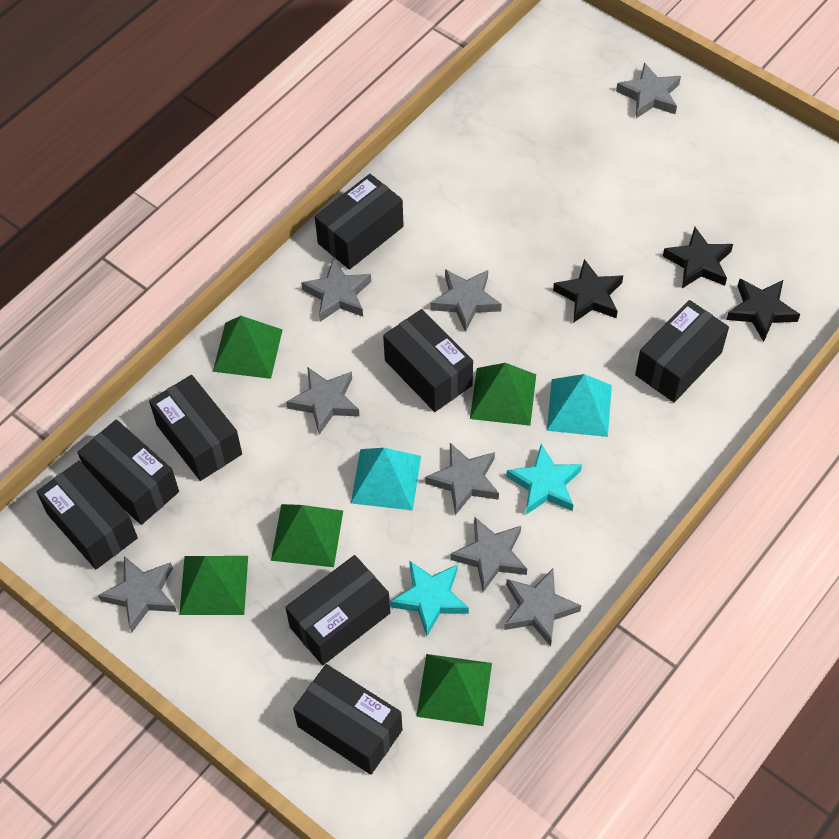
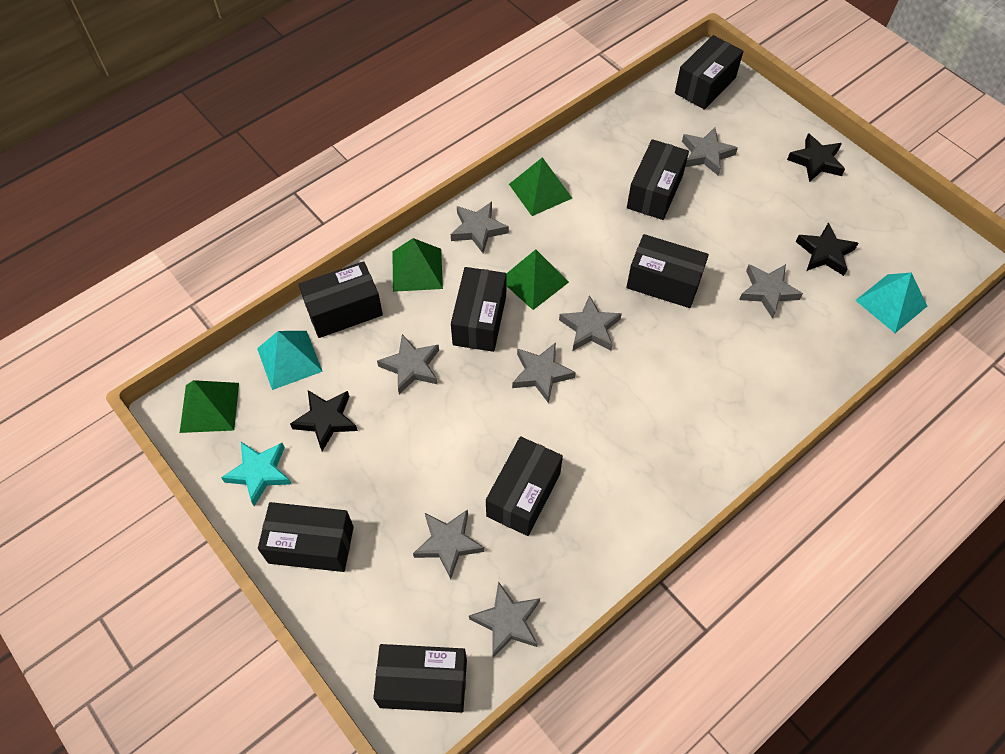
green pyramid: 5 -> 4
turquoise star: 2 -> 1

